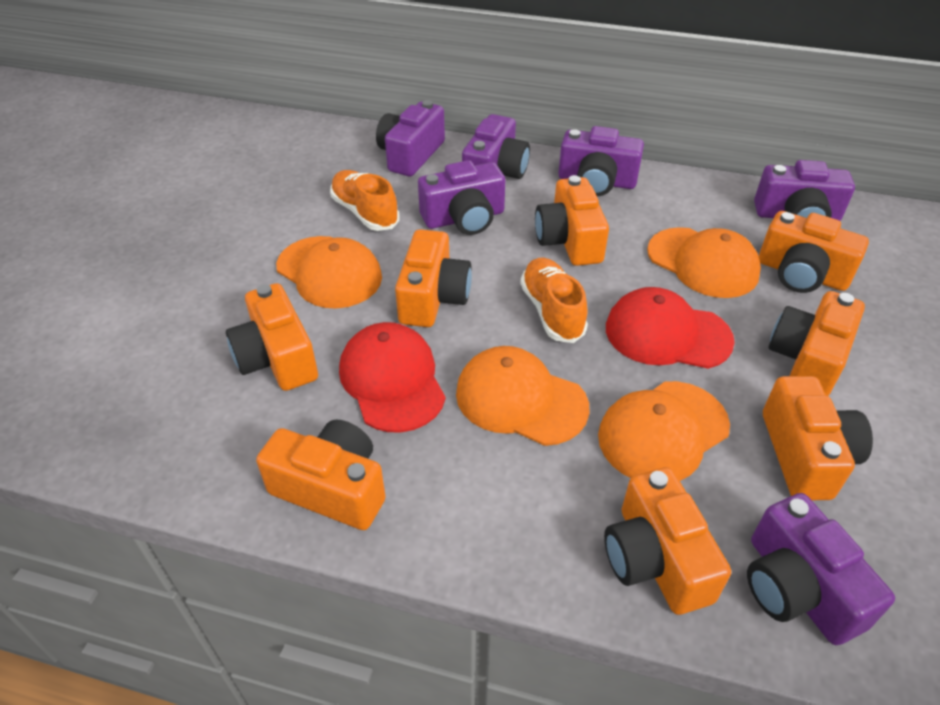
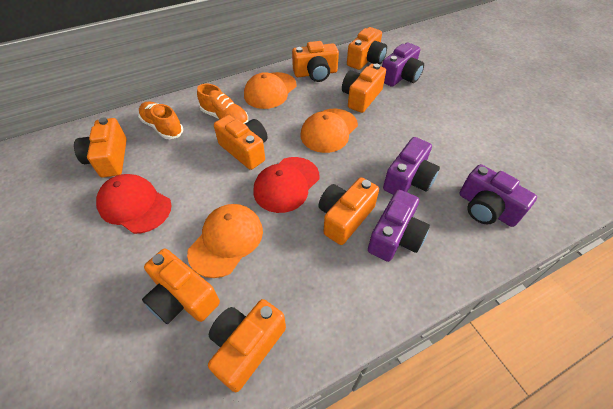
orange cap: 4 -> 3
purple camera: 6 -> 4

